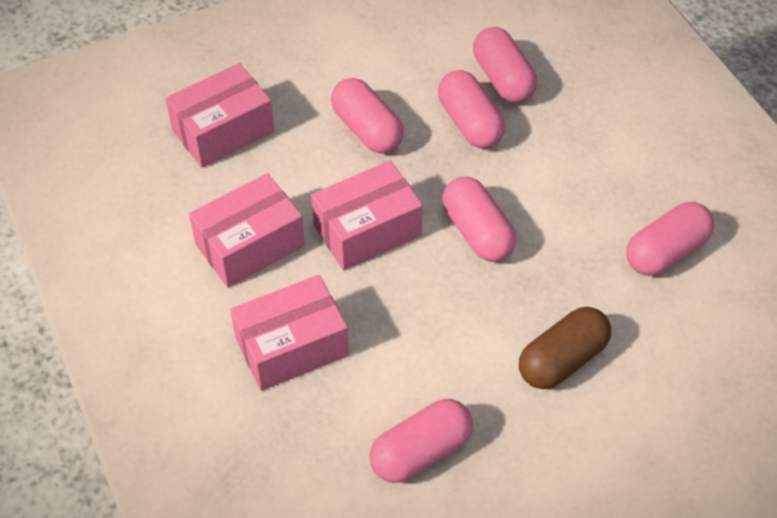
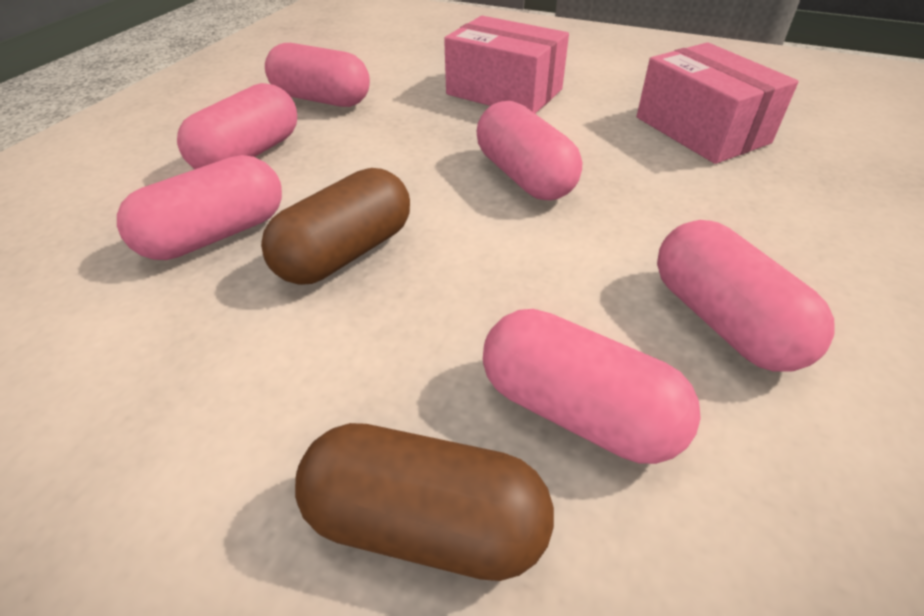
brown capsule: 1 -> 2
pink box: 4 -> 2

